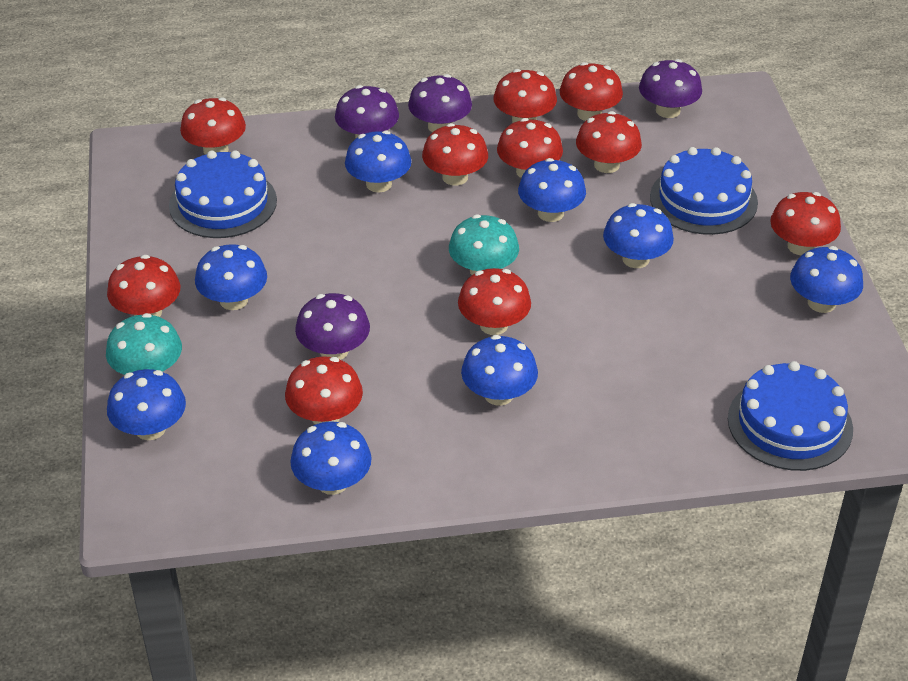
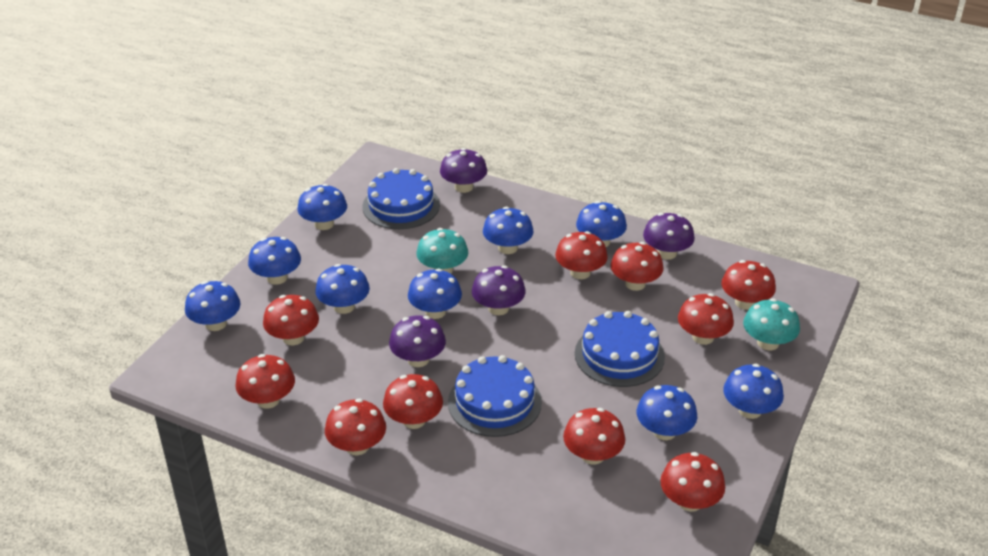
blue mushroom: 8 -> 9

